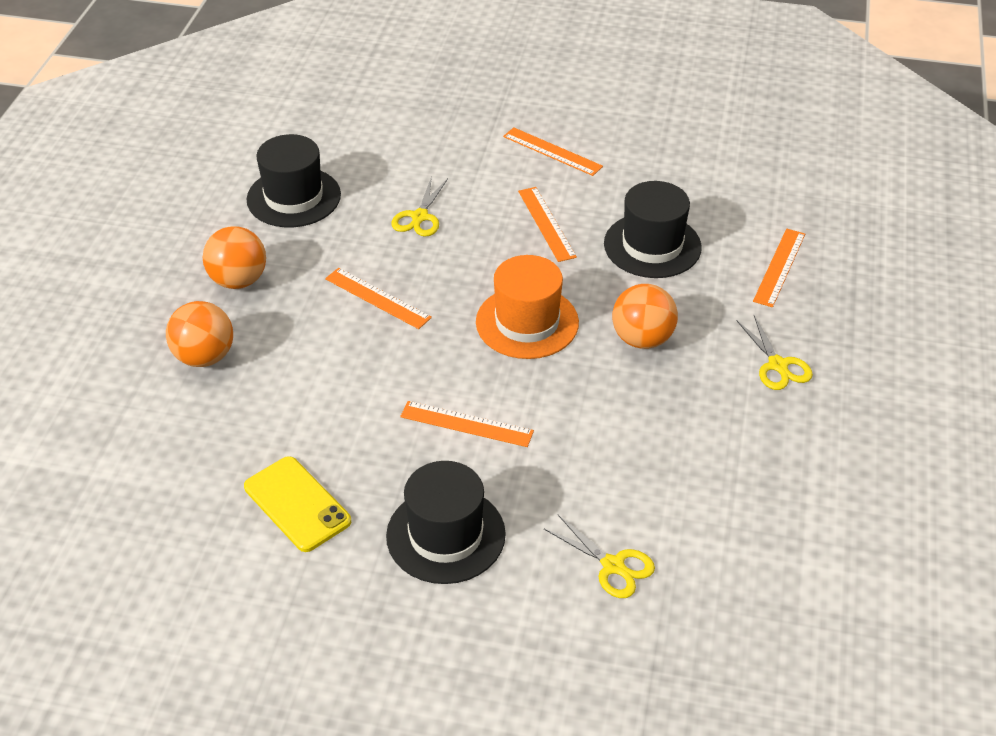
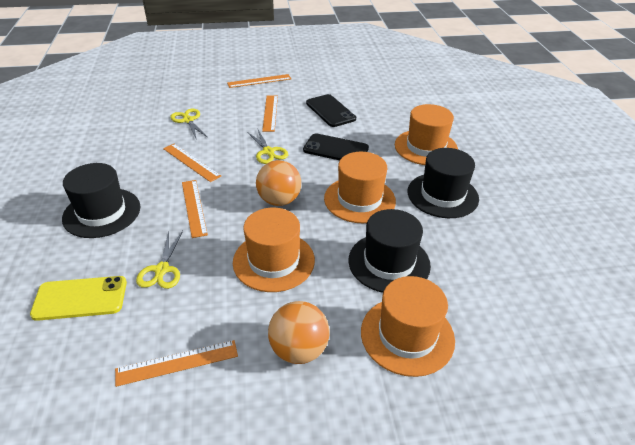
black phone: 0 -> 2
orange ball: 3 -> 2
orange hat: 1 -> 4

